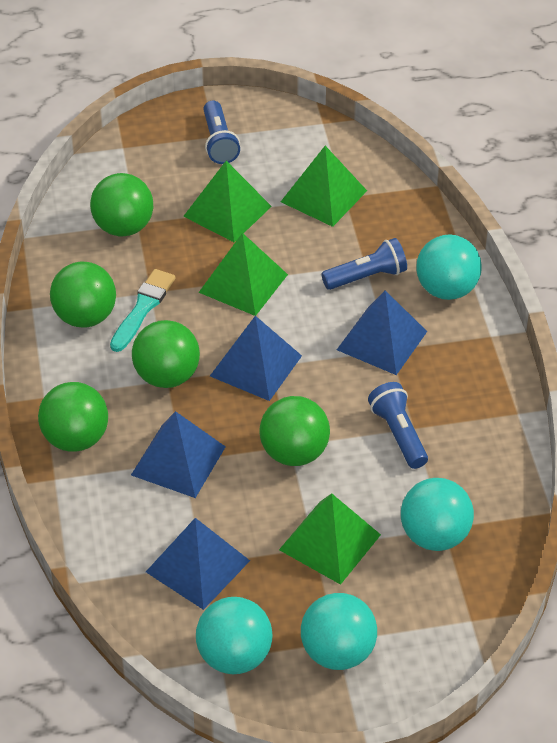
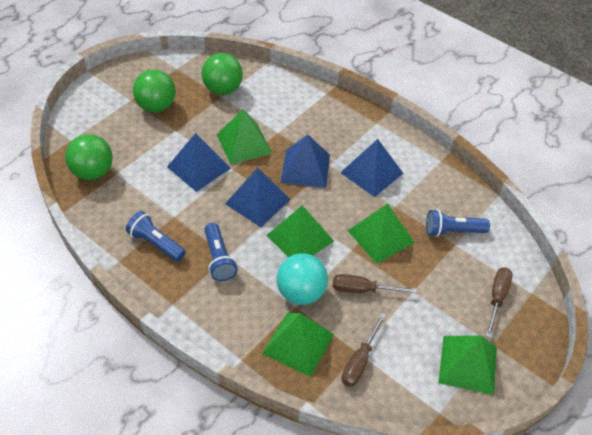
brown screwdriver: 0 -> 3
green ball: 5 -> 3
green pyramid: 4 -> 5
turquoise ball: 4 -> 1
turquoise brush: 1 -> 0

